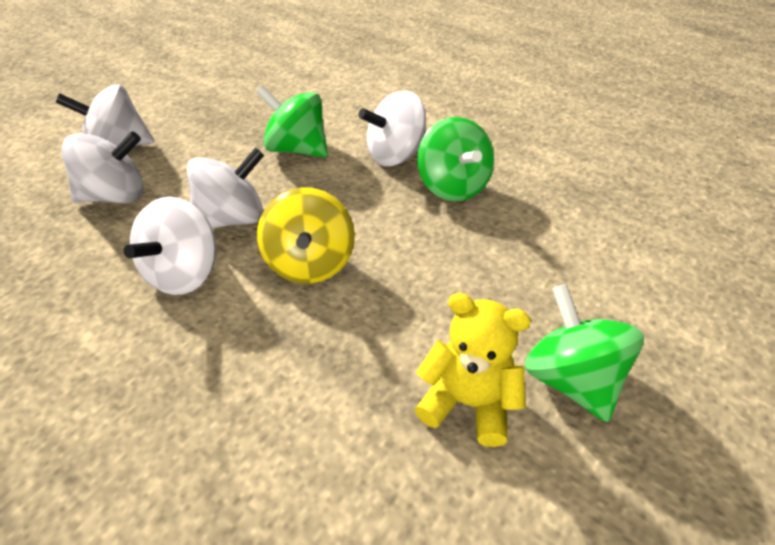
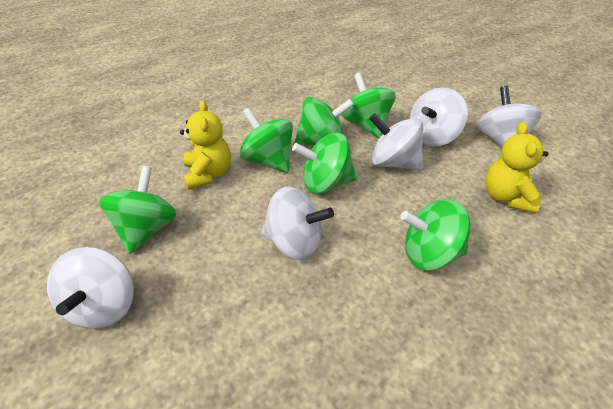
green spinning top: 3 -> 6
yellow spinning top: 1 -> 0
yellow teddy bear: 1 -> 2

